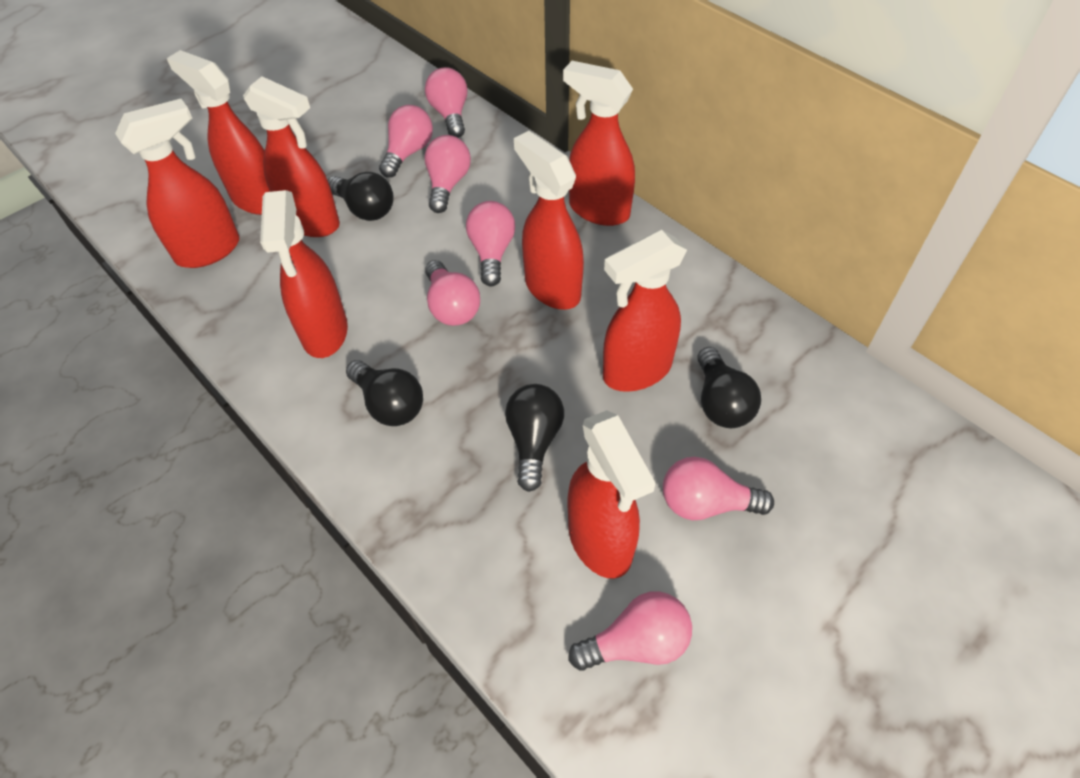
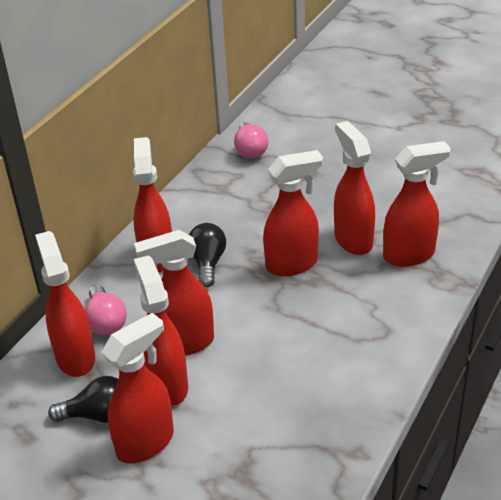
black light bulb: 4 -> 2
pink light bulb: 7 -> 2

